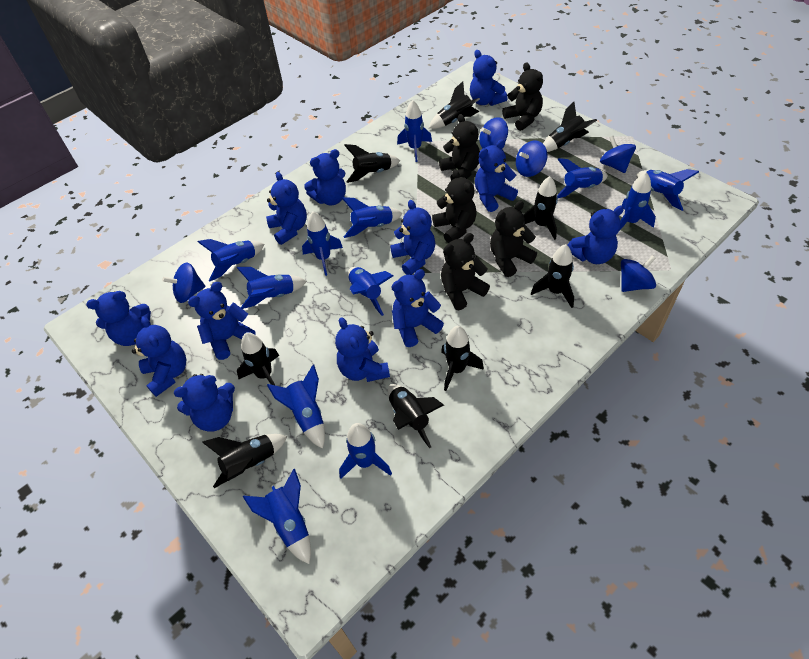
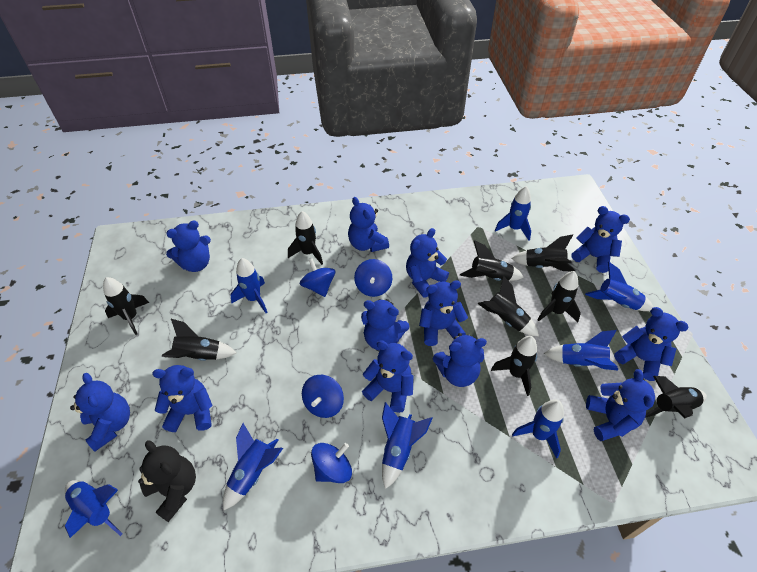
black teddy bear: 5 -> 1
blue rocket: 12 -> 8
blue spinning top: 5 -> 4

